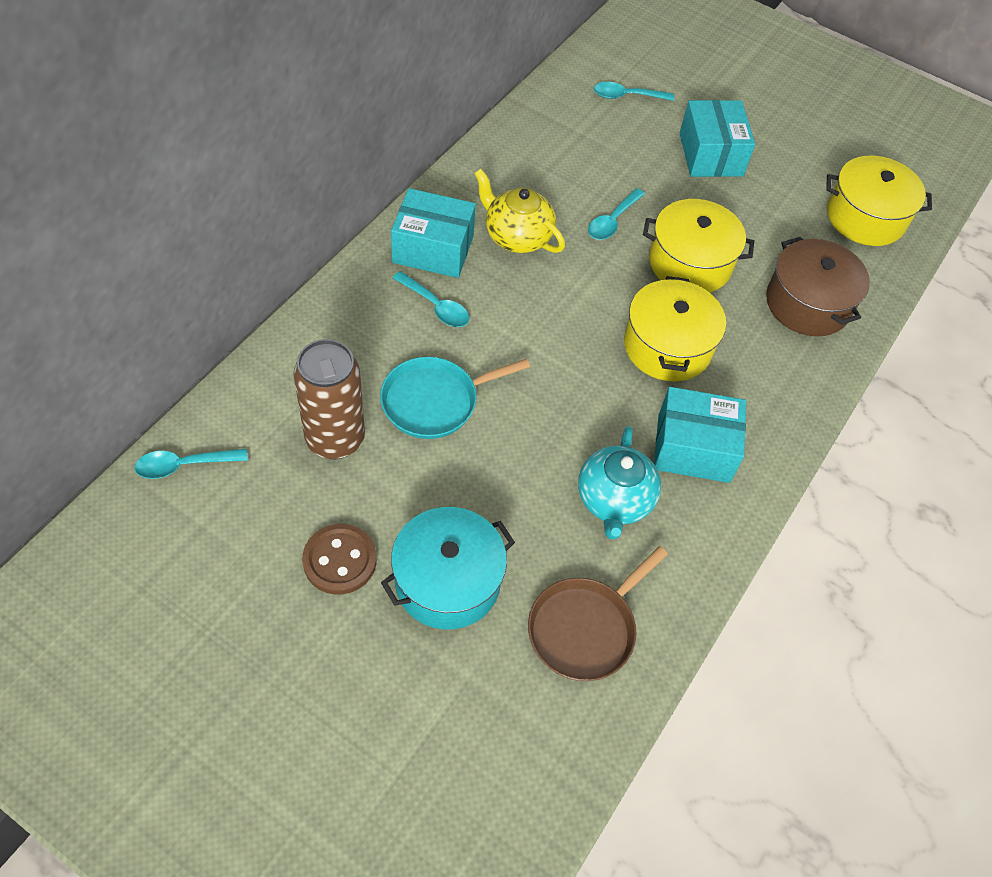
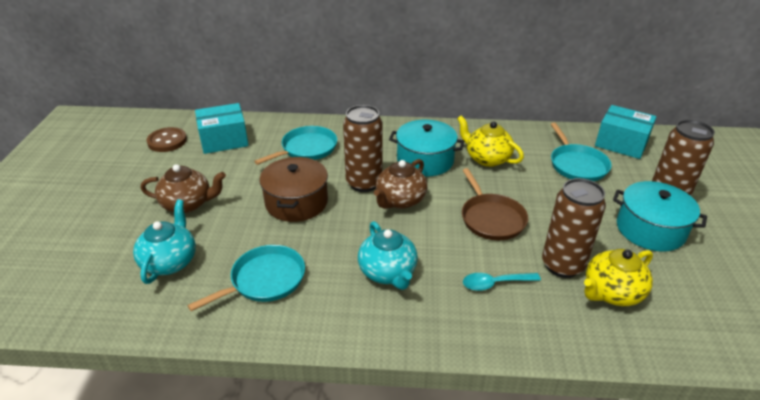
brown can: 1 -> 3
brown teapot: 0 -> 2
turquoise box: 3 -> 2
turquoise pan: 1 -> 3
turquoise pot: 1 -> 2
turquoise spoon: 4 -> 1
turquoise teapot: 1 -> 2
yellow pot: 3 -> 0
yellow teapot: 1 -> 2

